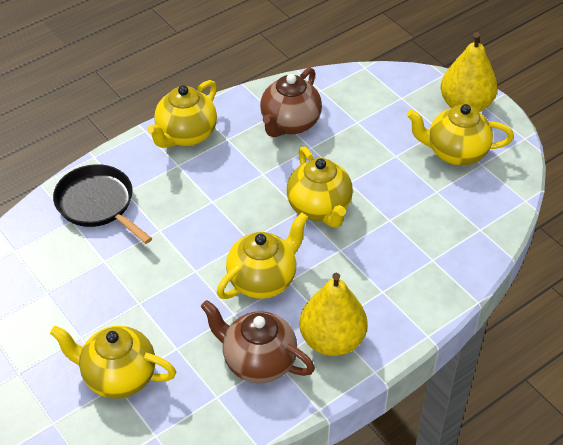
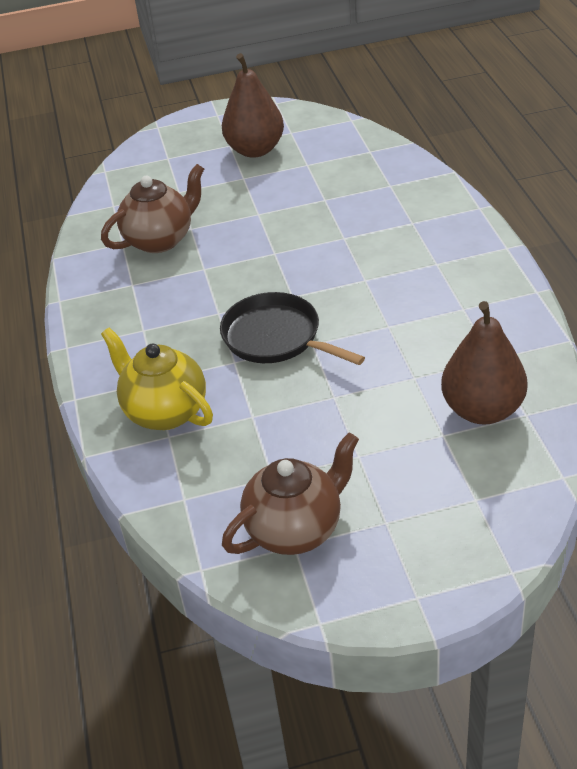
brown pear: 0 -> 2
yellow pear: 2 -> 0
yellow teapot: 5 -> 1

